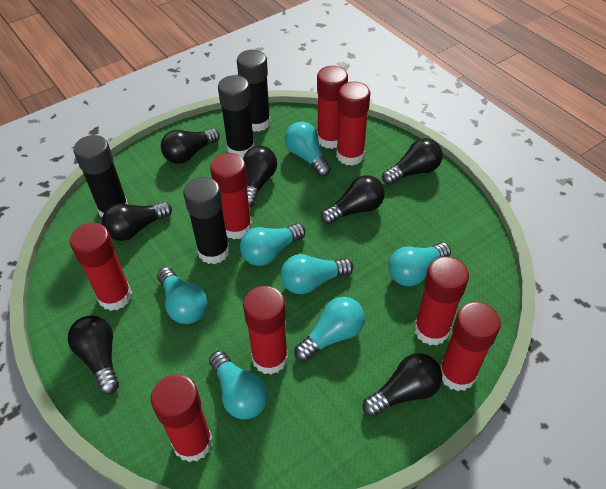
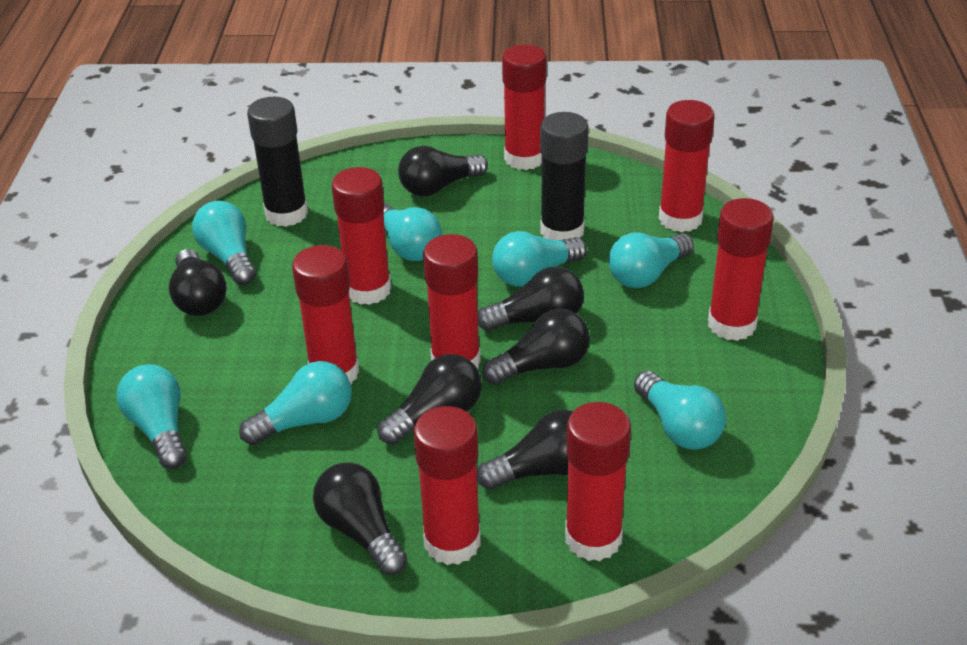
black glue stick: 4 -> 2

